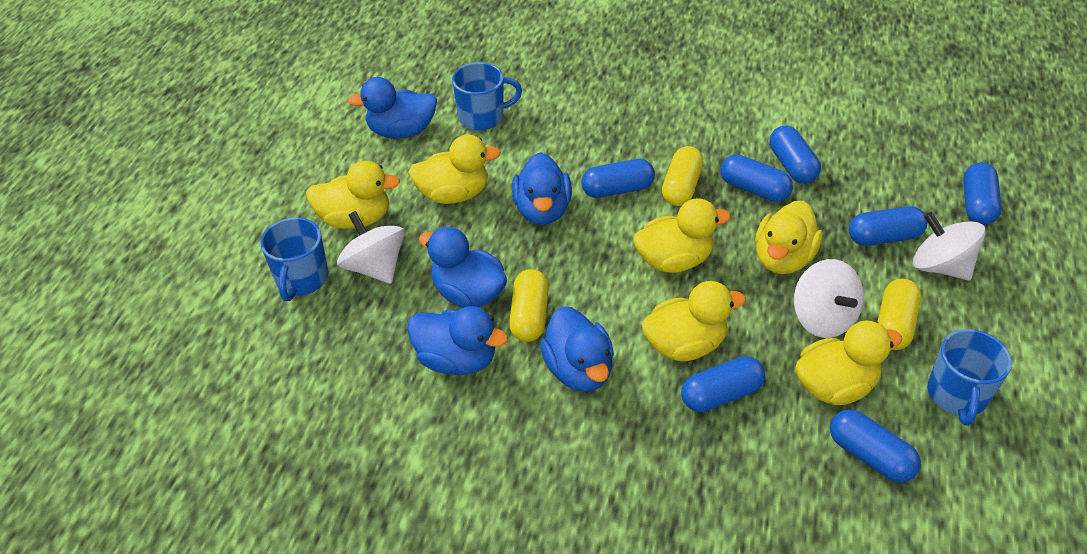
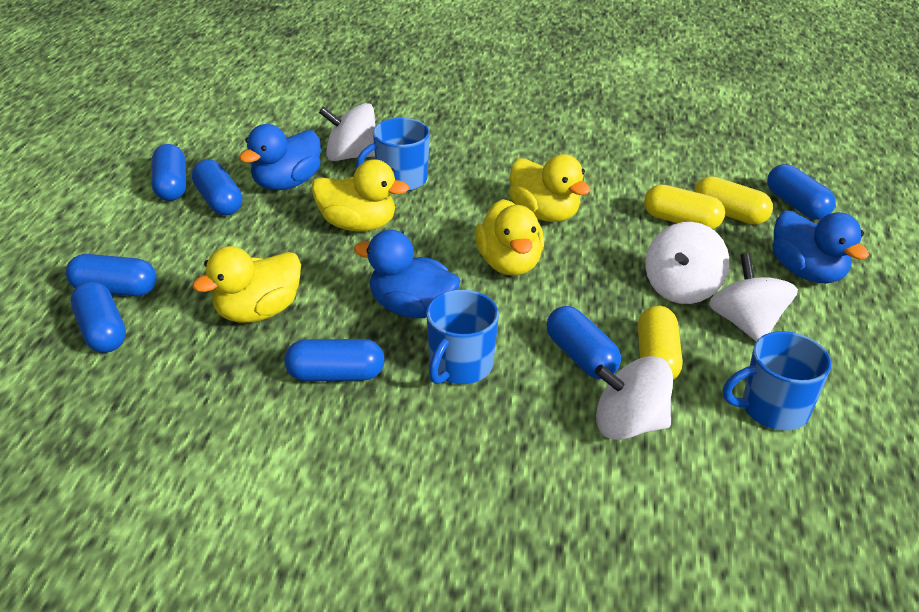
blue duck: 5 -> 3
white spinning top: 3 -> 4
yellow duck: 6 -> 4

